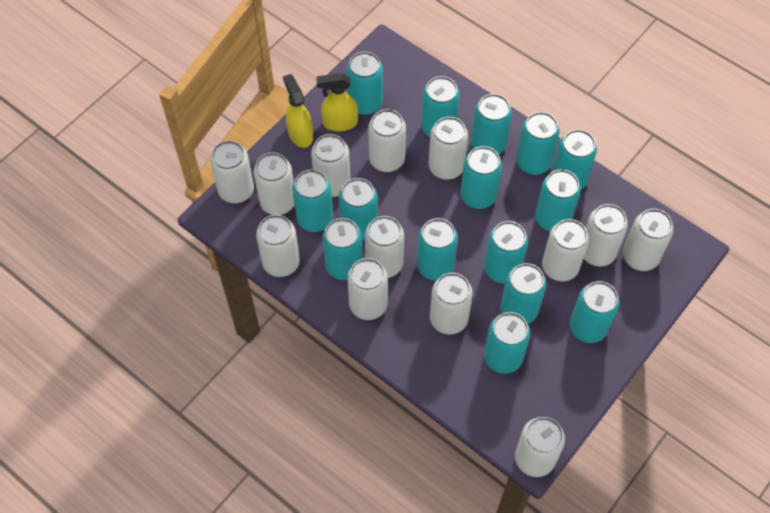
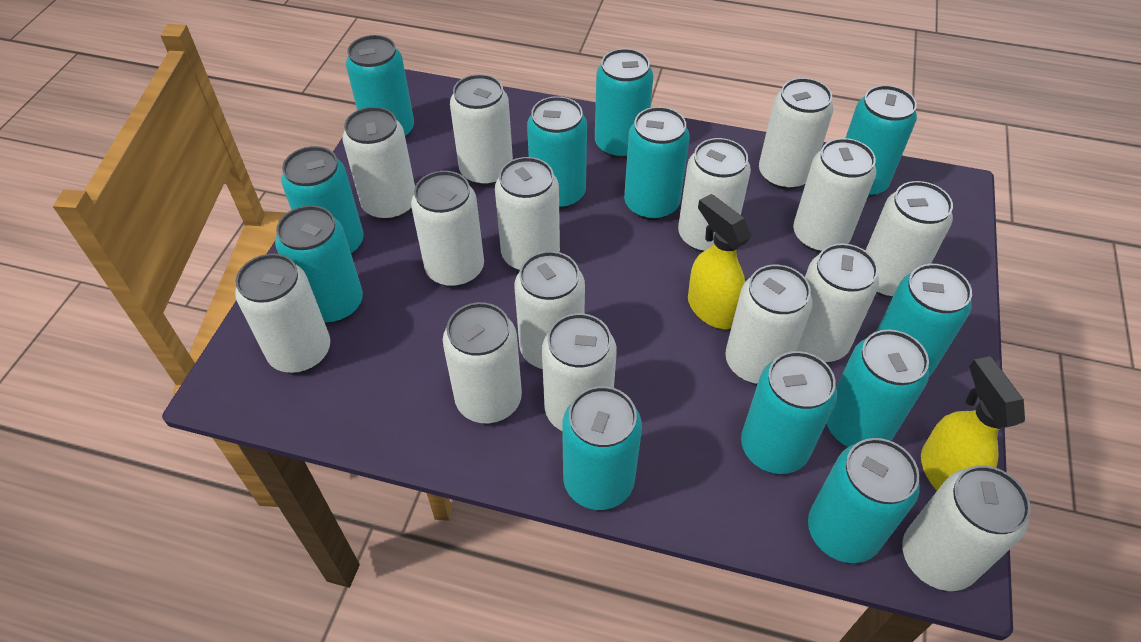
turquoise can: 15 -> 12
white can: 13 -> 15

